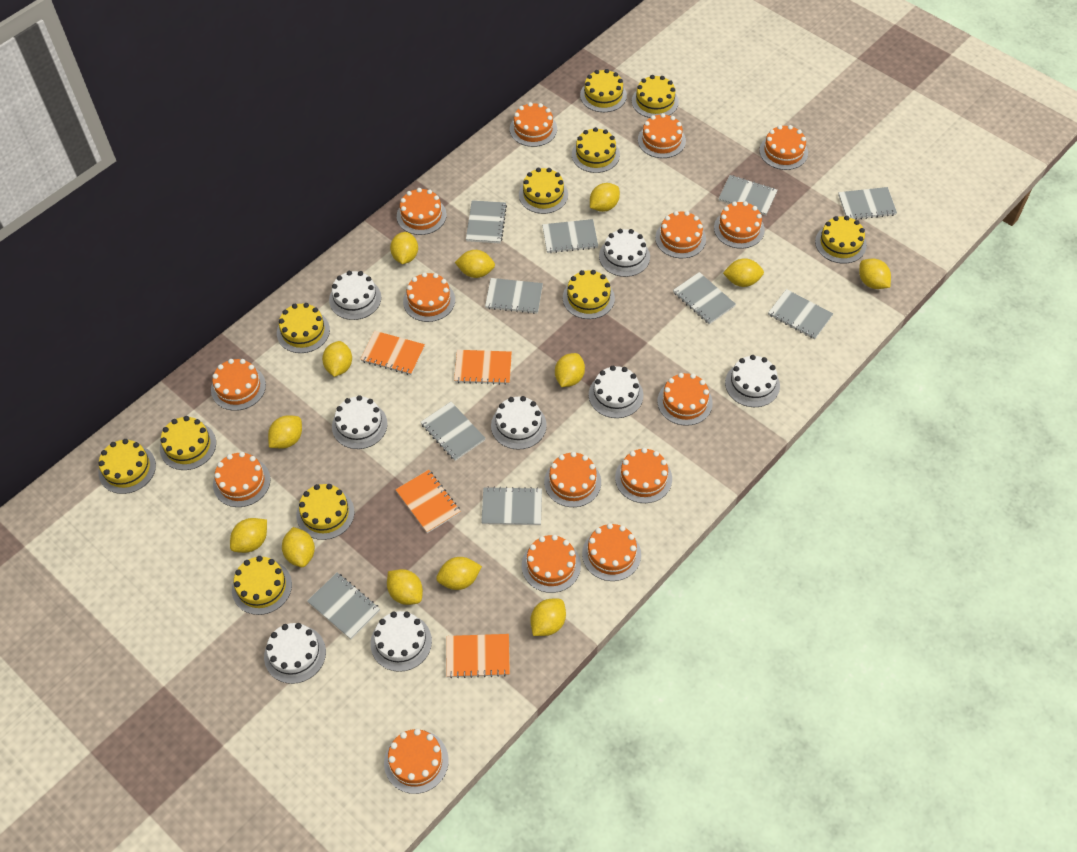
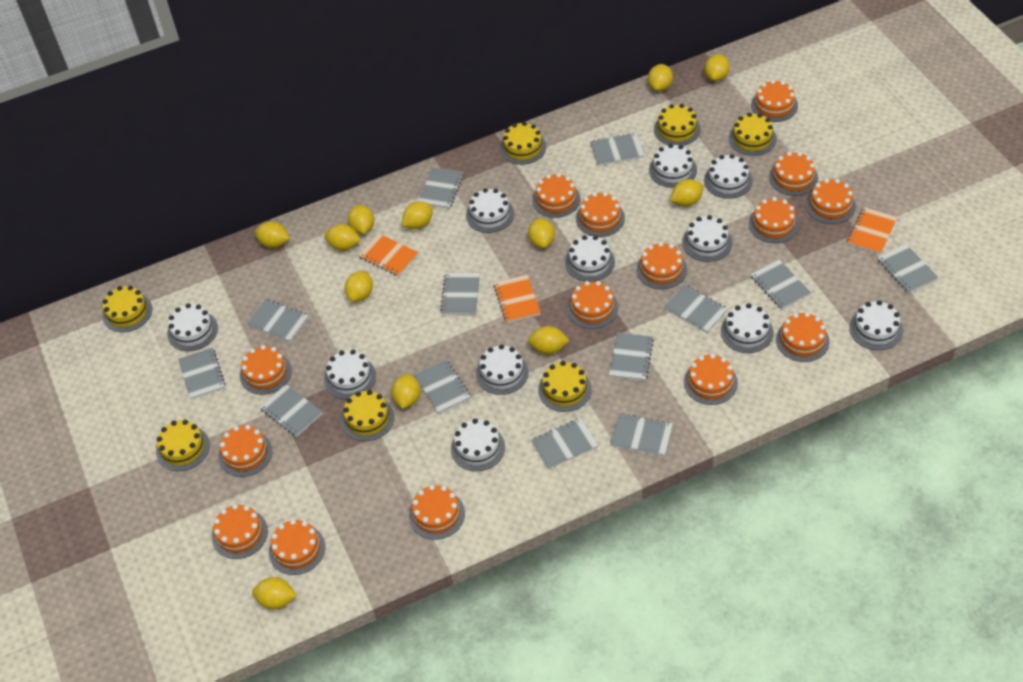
grey notebook: 10 -> 13
orange notebook: 4 -> 3
white cake: 8 -> 11
yellow cake: 11 -> 7
yellow lemon: 13 -> 12

